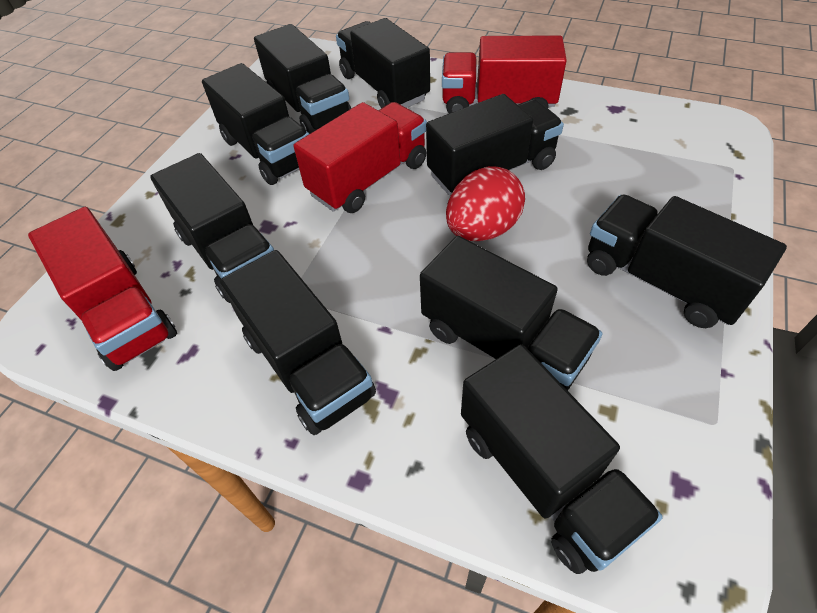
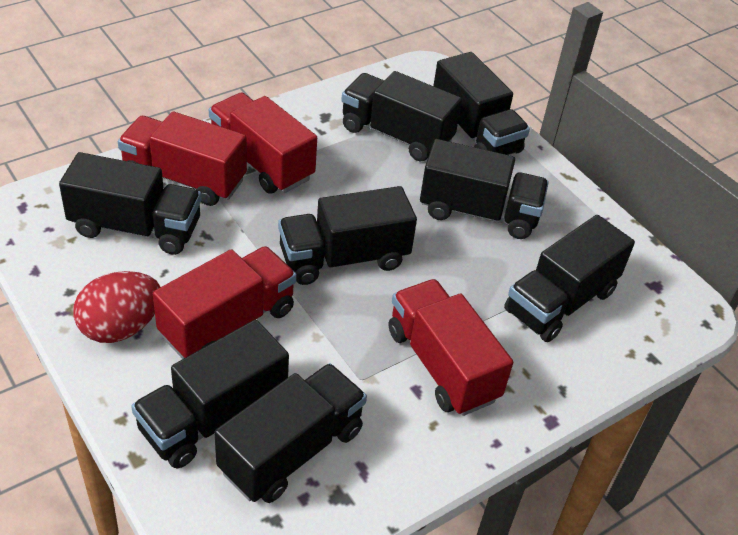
black truck: 9 -> 8
red truck: 3 -> 4

